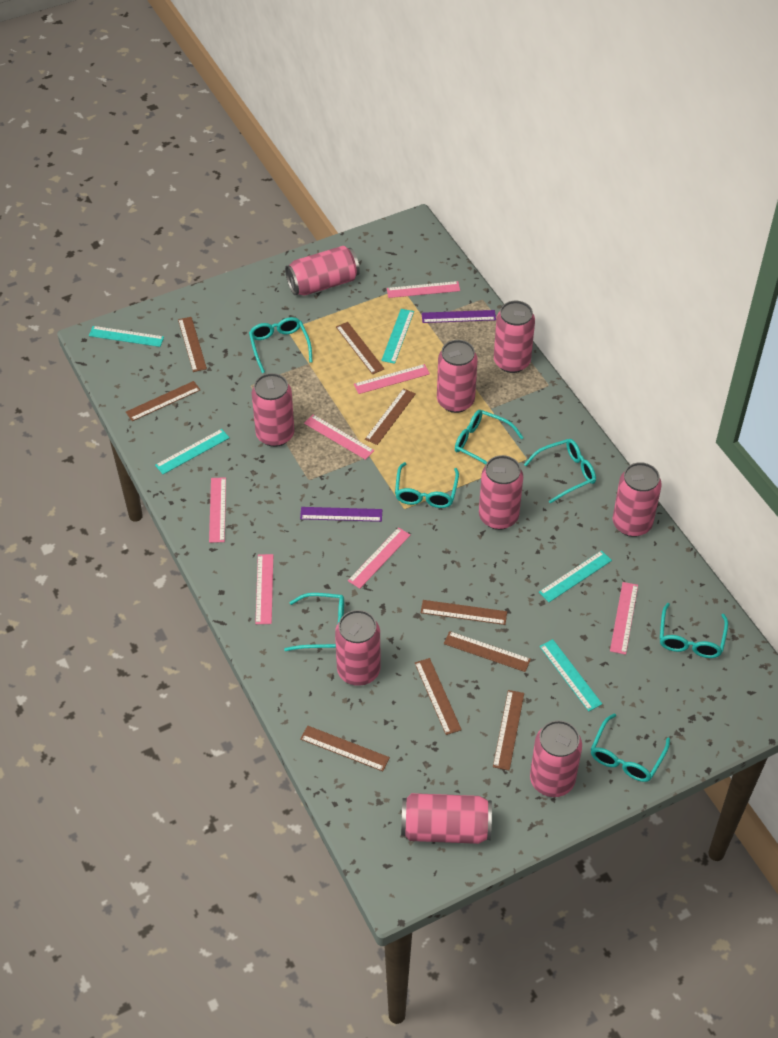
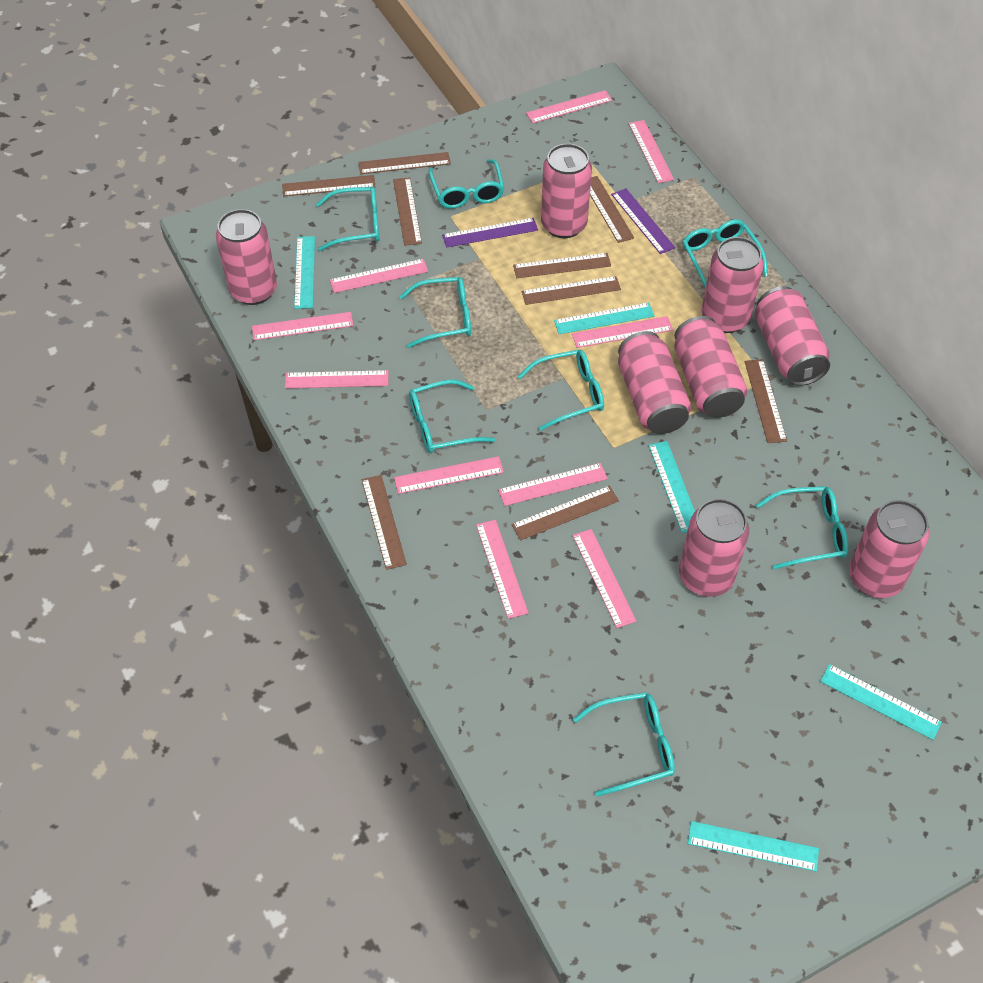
pink can: 9 -> 8
pink ruler: 7 -> 10
turquoise glasses: 7 -> 8

